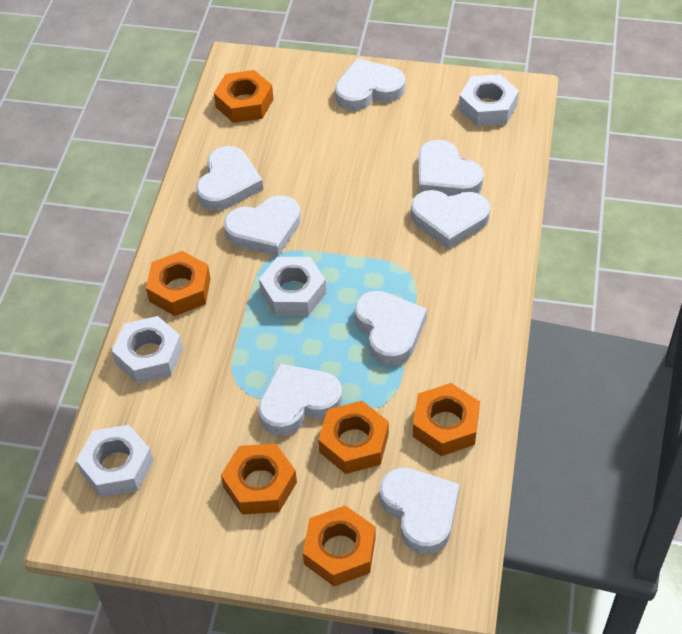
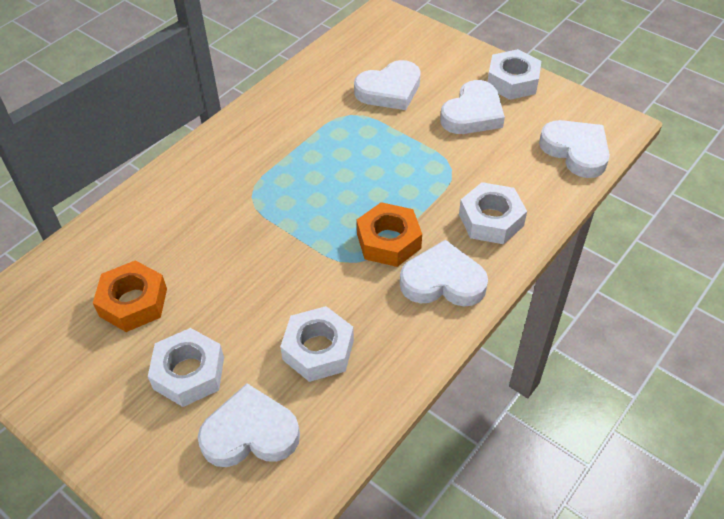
orange nut: 6 -> 2
white heart: 8 -> 5

